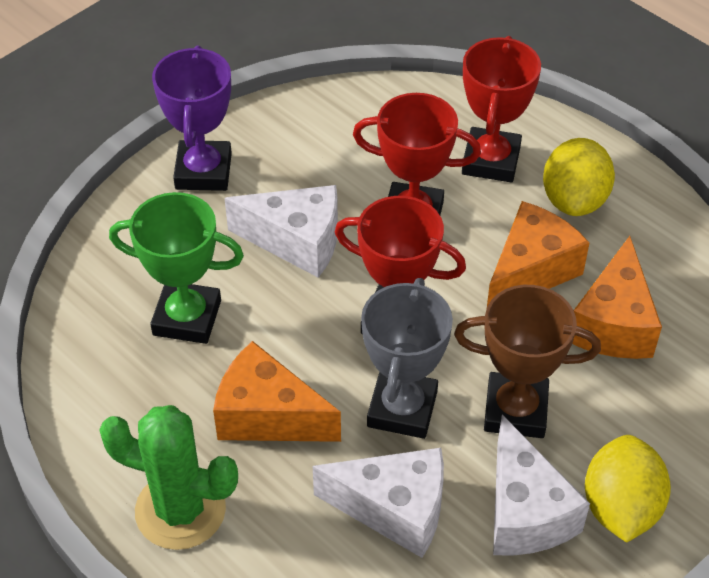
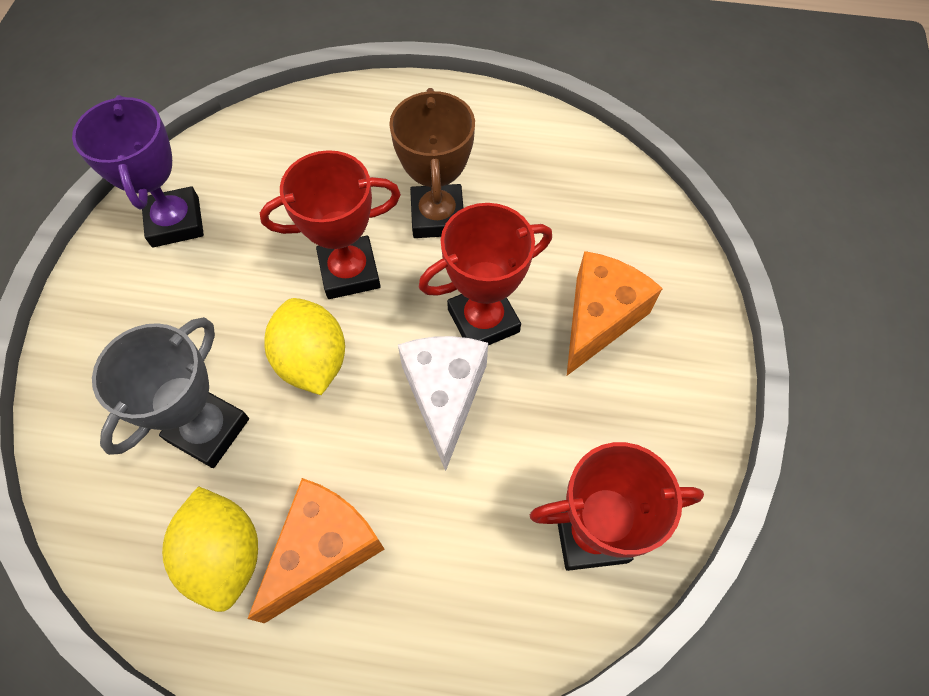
green cactus: 1 -> 0
green trophy: 1 -> 0
orange cheese: 3 -> 2
white cheese: 3 -> 1

